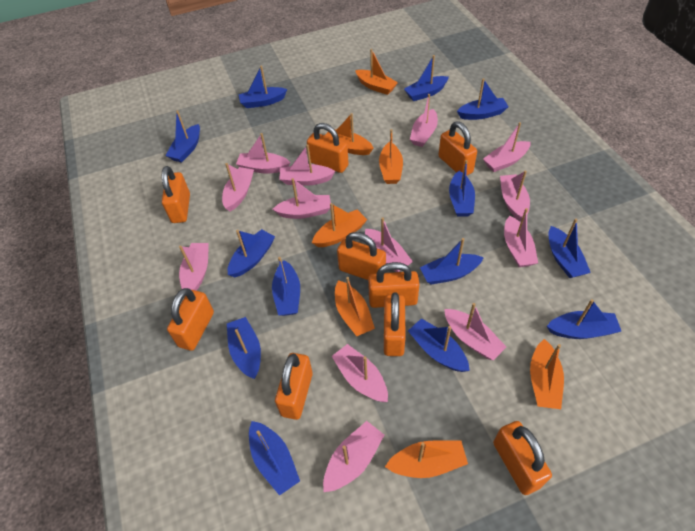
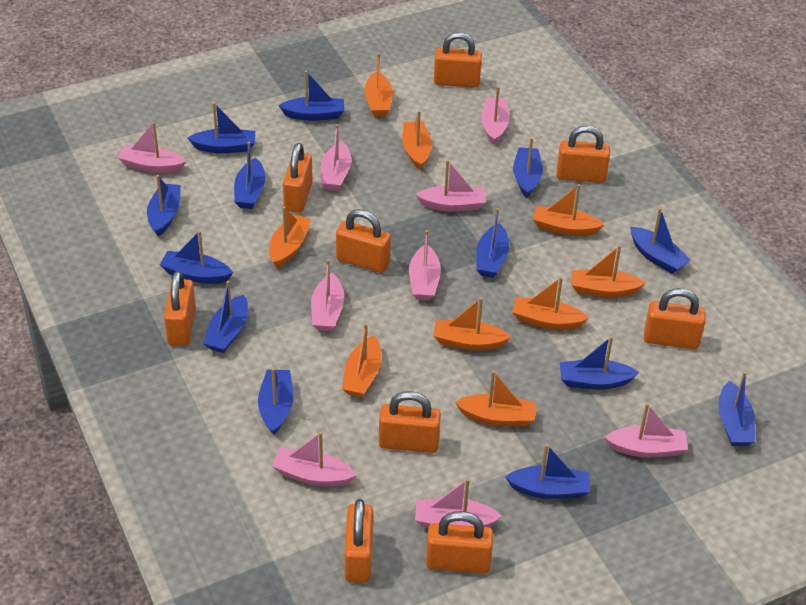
orange boat: 7 -> 9
pink boat: 13 -> 9

